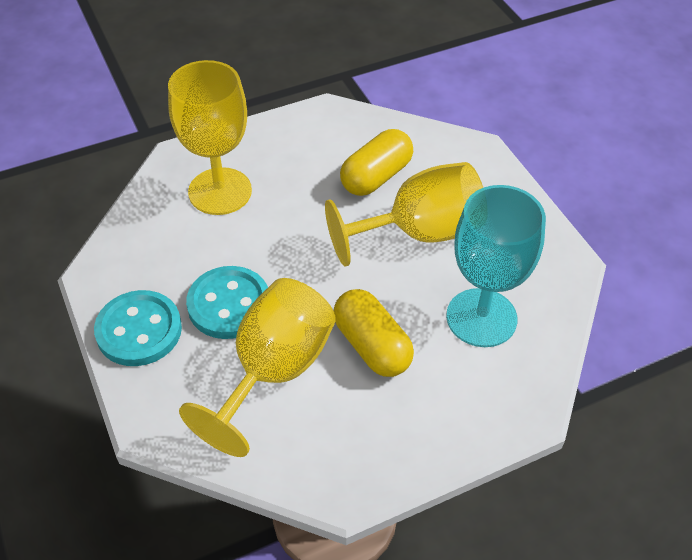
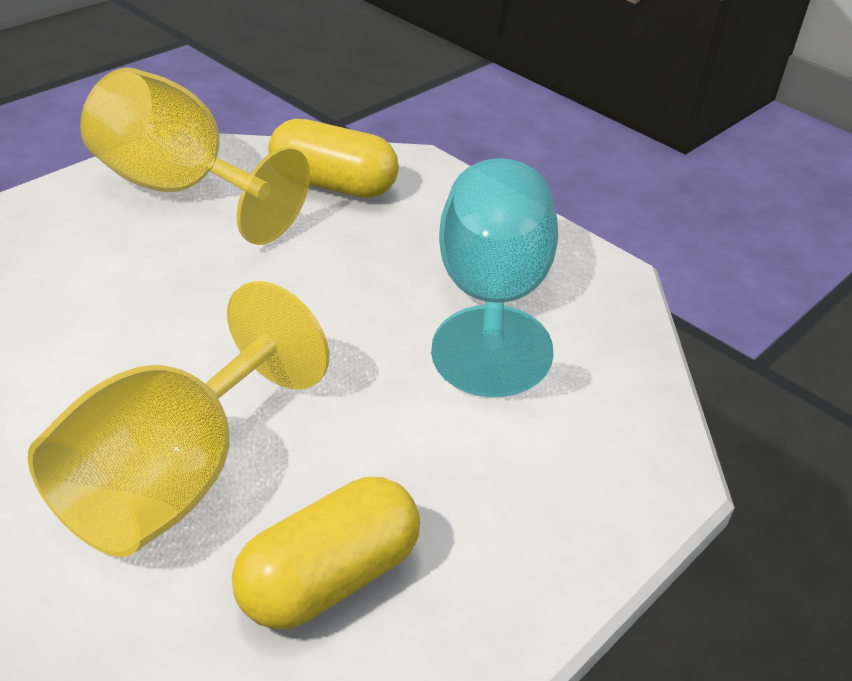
turquoise button: 2 -> 0
yellow goblet: 3 -> 2

